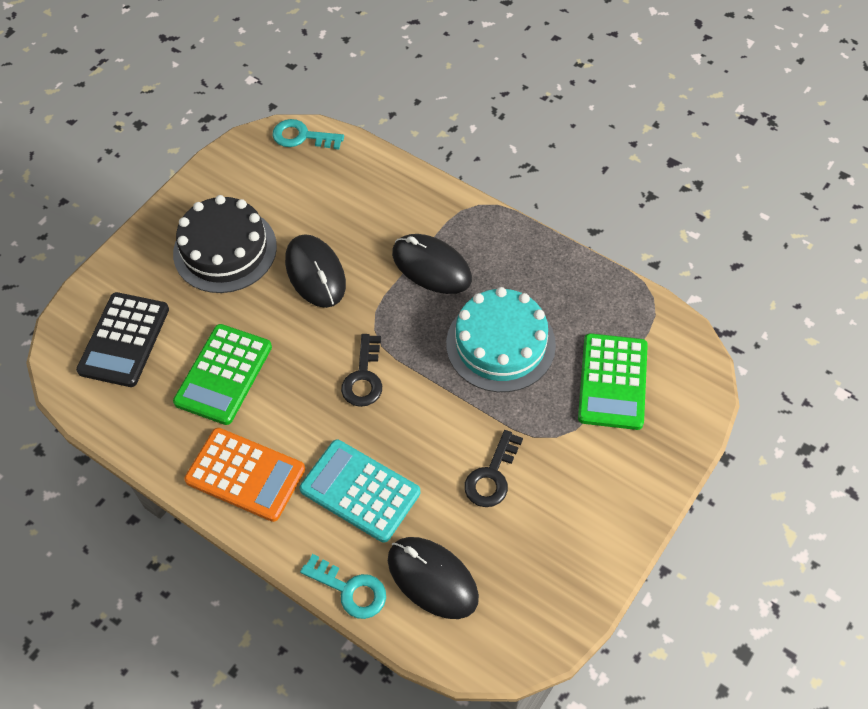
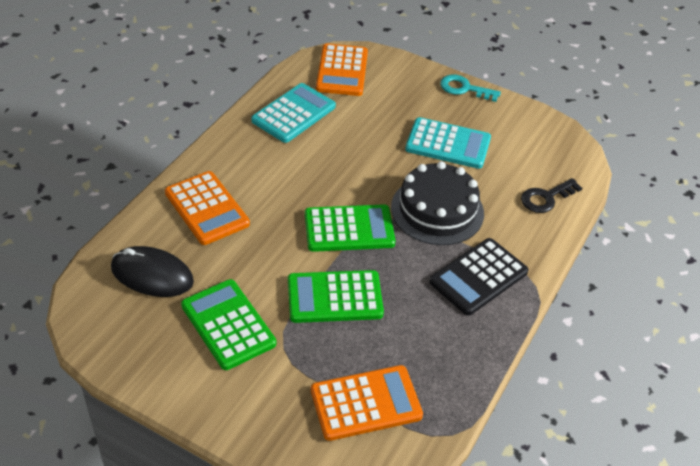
black key: 2 -> 1
black mouse: 3 -> 1
green calculator: 2 -> 3
orange calculator: 1 -> 3
turquoise cake: 1 -> 0
turquoise calculator: 1 -> 2
turquoise key: 2 -> 1

